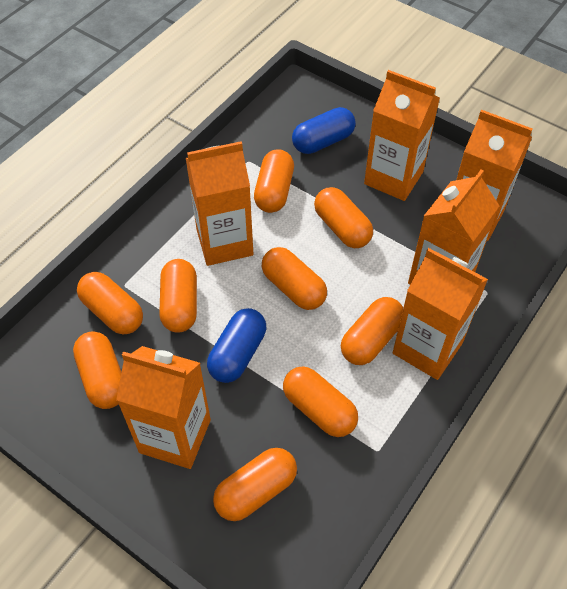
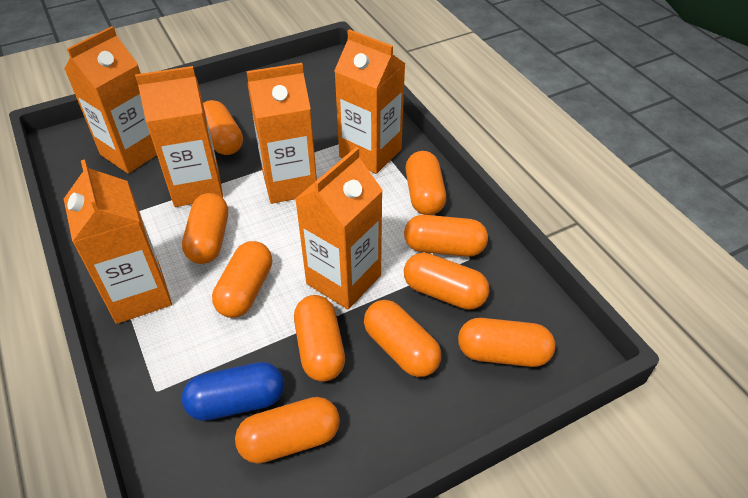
blue capsule: 2 -> 1
orange capsule: 9 -> 10

